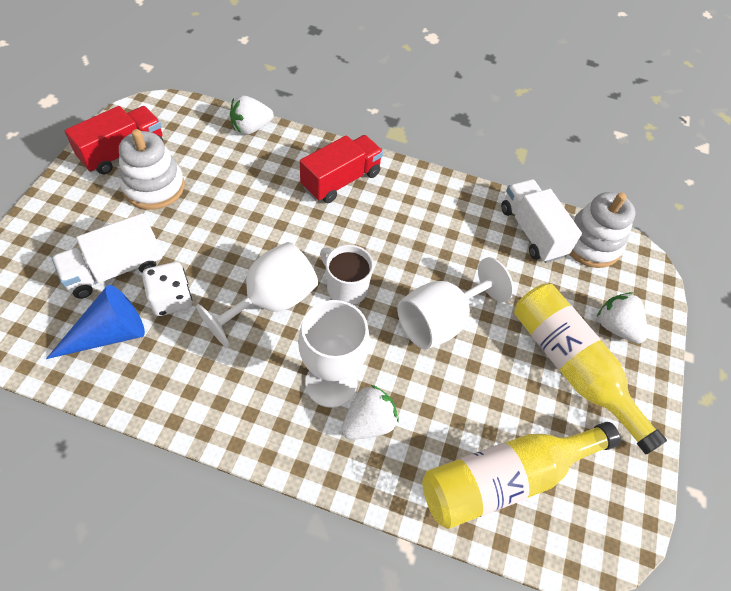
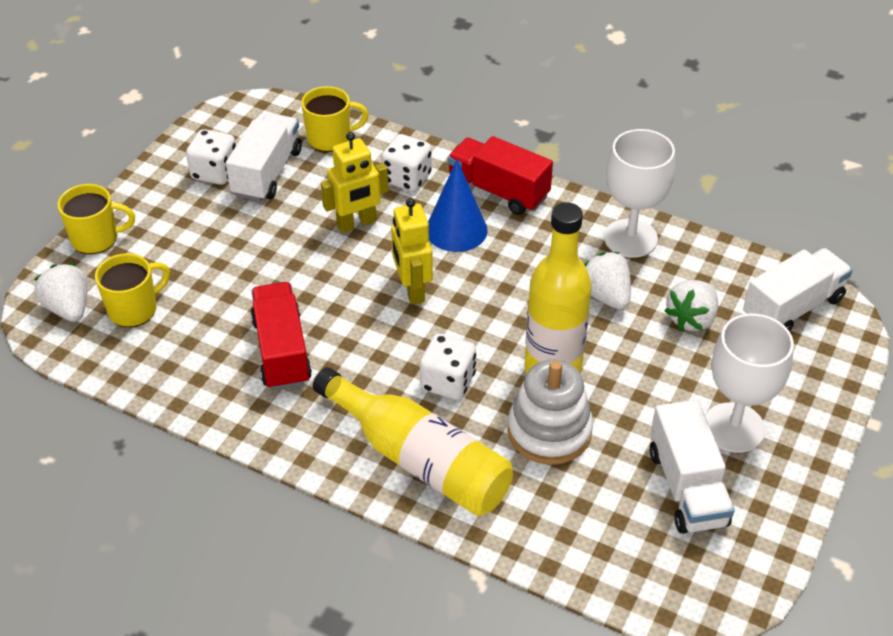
white dice: 1 -> 3
white goblet: 3 -> 2
white mug: 1 -> 0
white stacking toy: 2 -> 1
white truck: 2 -> 3
yellow mug: 0 -> 3
yellow robot: 0 -> 2

